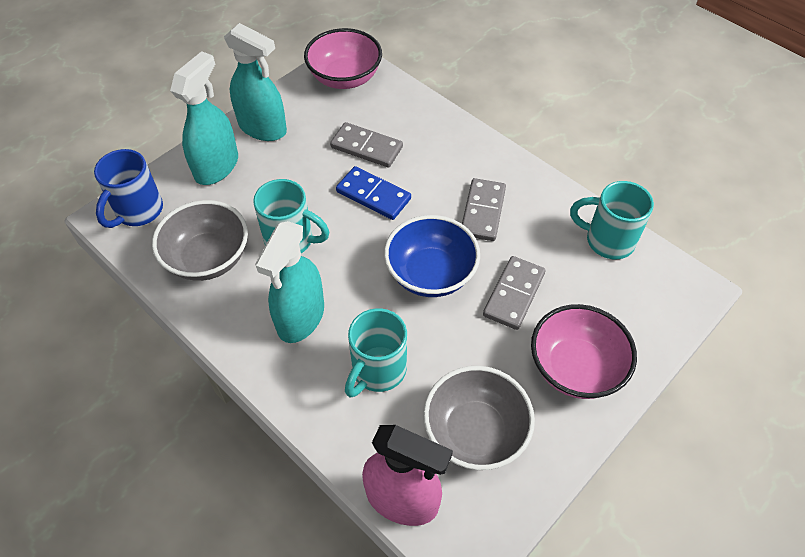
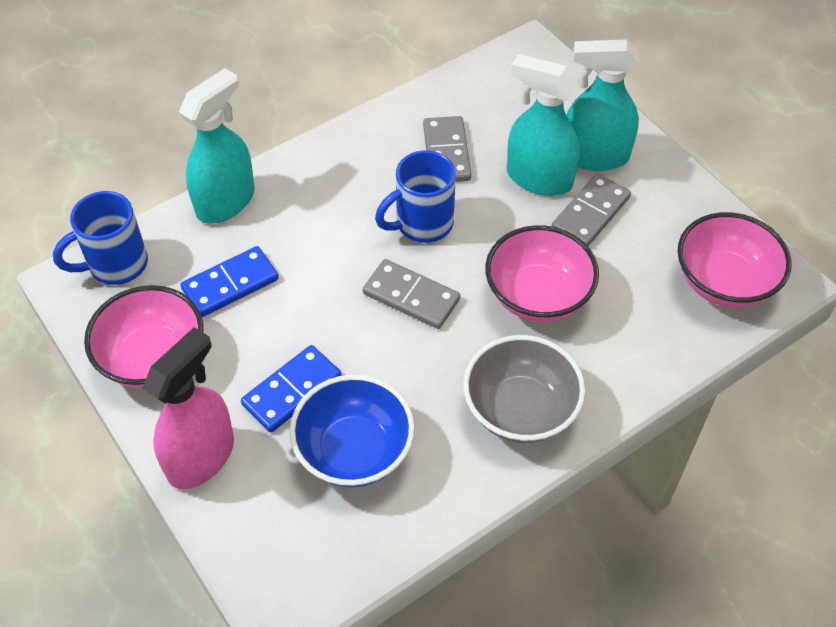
blue domino: 1 -> 2
blue mug: 1 -> 2
grey bowl: 2 -> 1
pink bowl: 2 -> 3
turquoise mug: 3 -> 0

